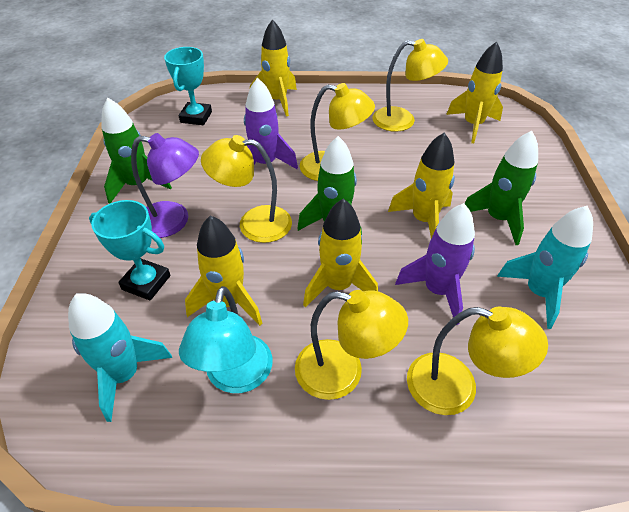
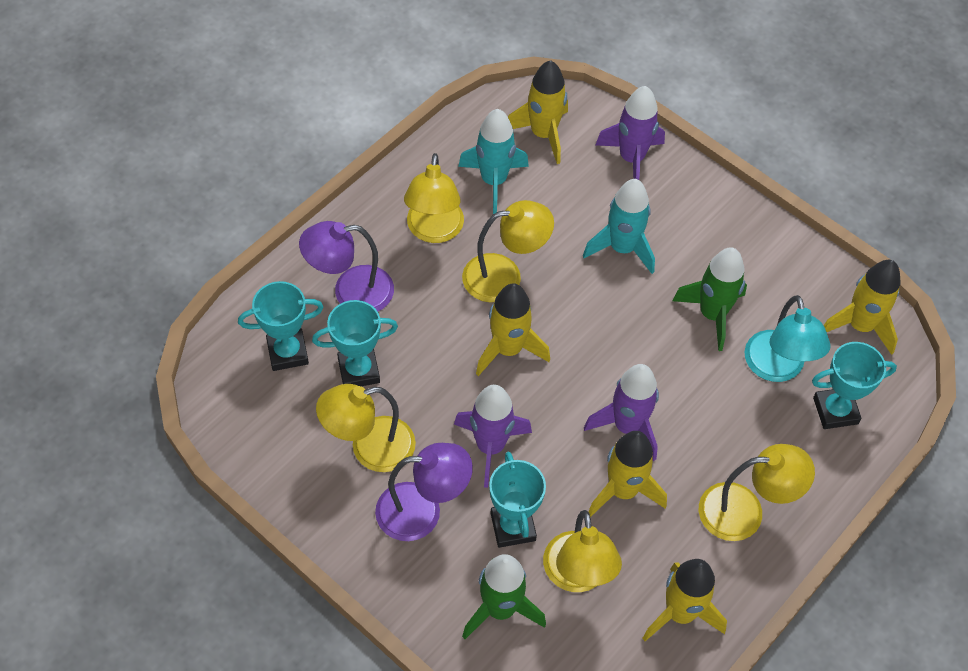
green rocket: 3 -> 2
purple lamp: 1 -> 2
purple rocket: 2 -> 3
turquoise trophy: 2 -> 4

